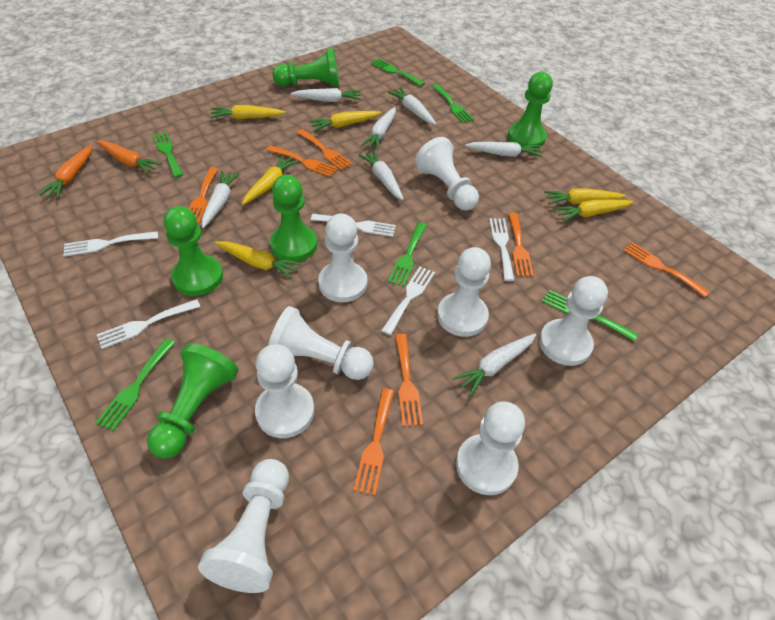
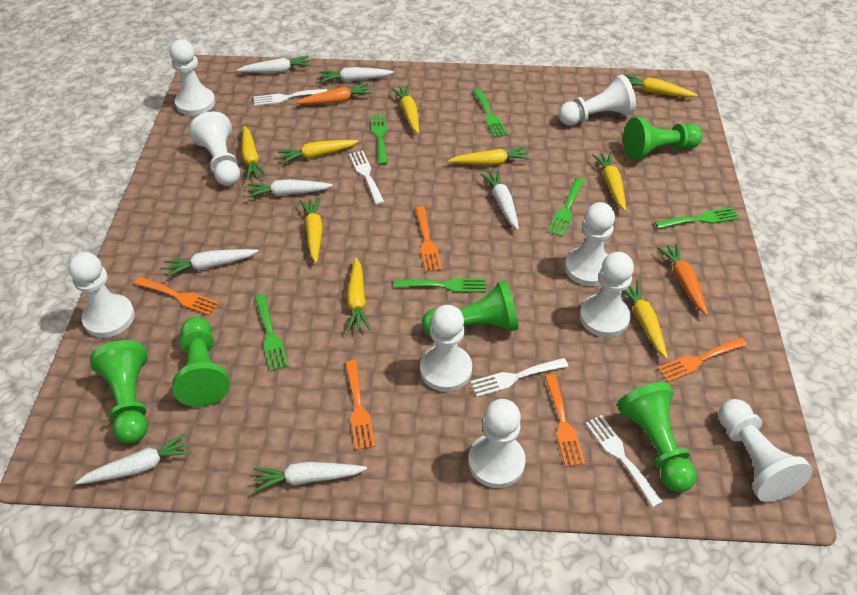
orange fork: 7 -> 5
white fork: 5 -> 4
white pawn: 8 -> 9
yellow carrot: 6 -> 9

